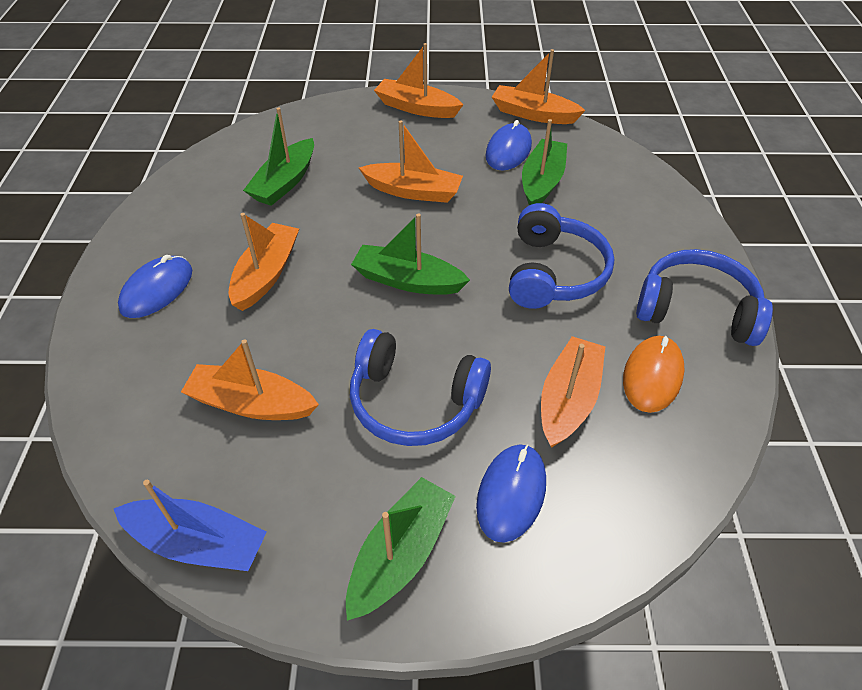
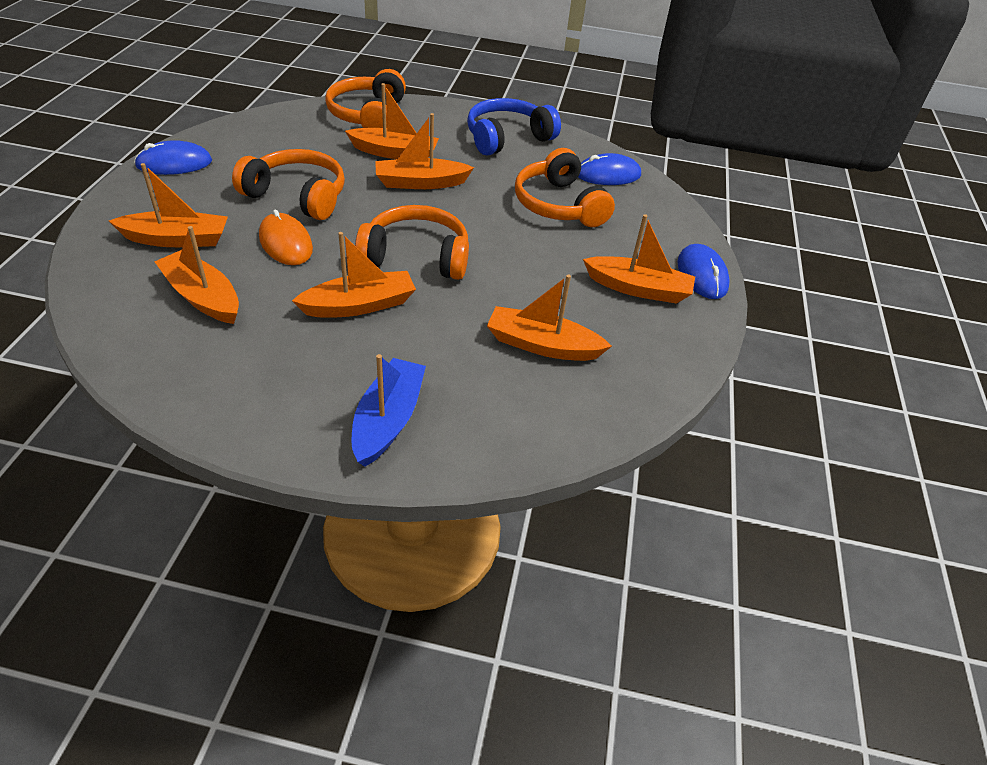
blue headphones: 3 -> 1
green boat: 4 -> 0
orange boat: 6 -> 7
orange headphones: 0 -> 4

